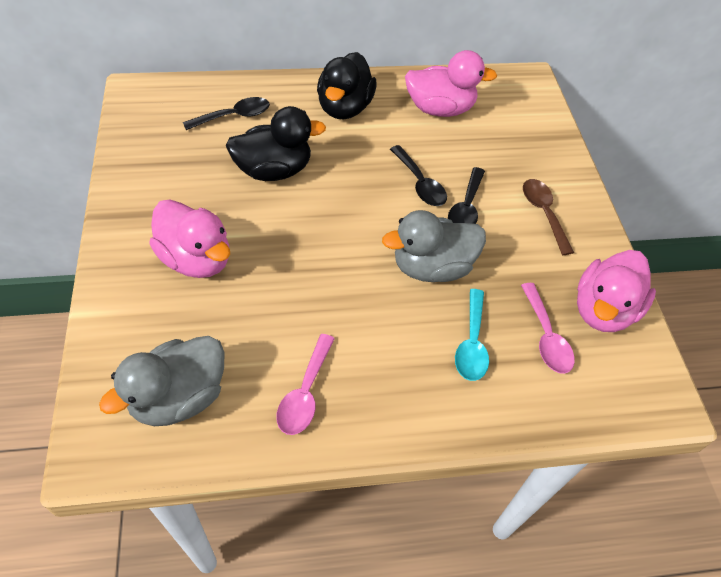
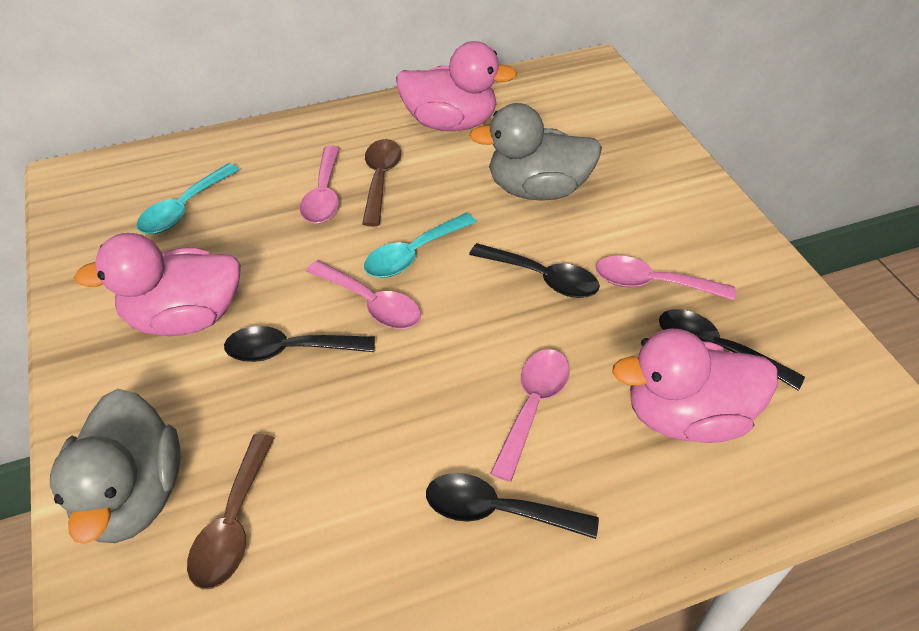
black duck: 2 -> 0
black spoon: 3 -> 4
brown spoon: 1 -> 2
pink spoon: 2 -> 4
turquoise spoon: 1 -> 2

